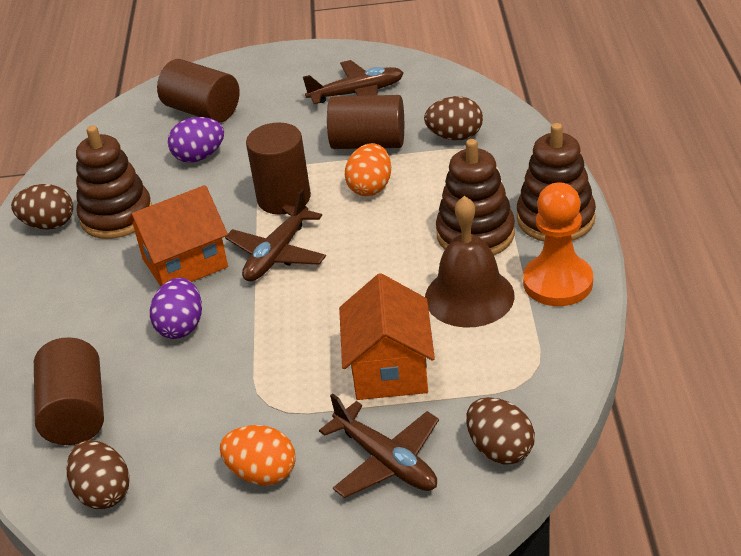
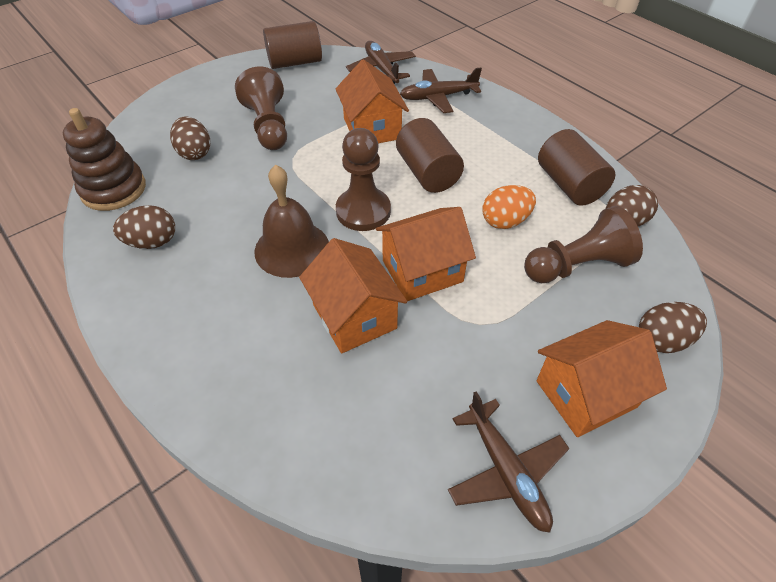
brown cylinder: 4 -> 3
brown pawn: 0 -> 3
brown stacking toy: 3 -> 1
orange egg: 2 -> 1
orange house: 2 -> 4
orange pawn: 1 -> 0
purple egg: 2 -> 0

